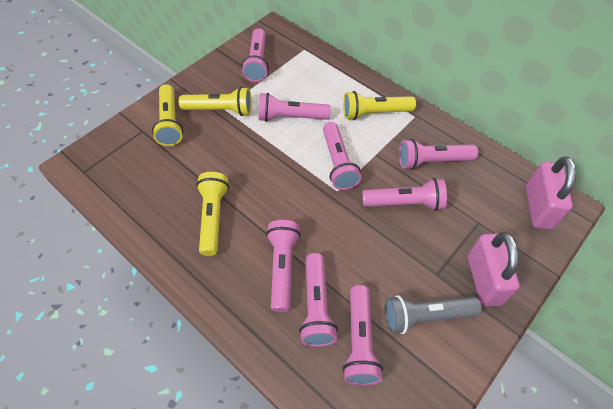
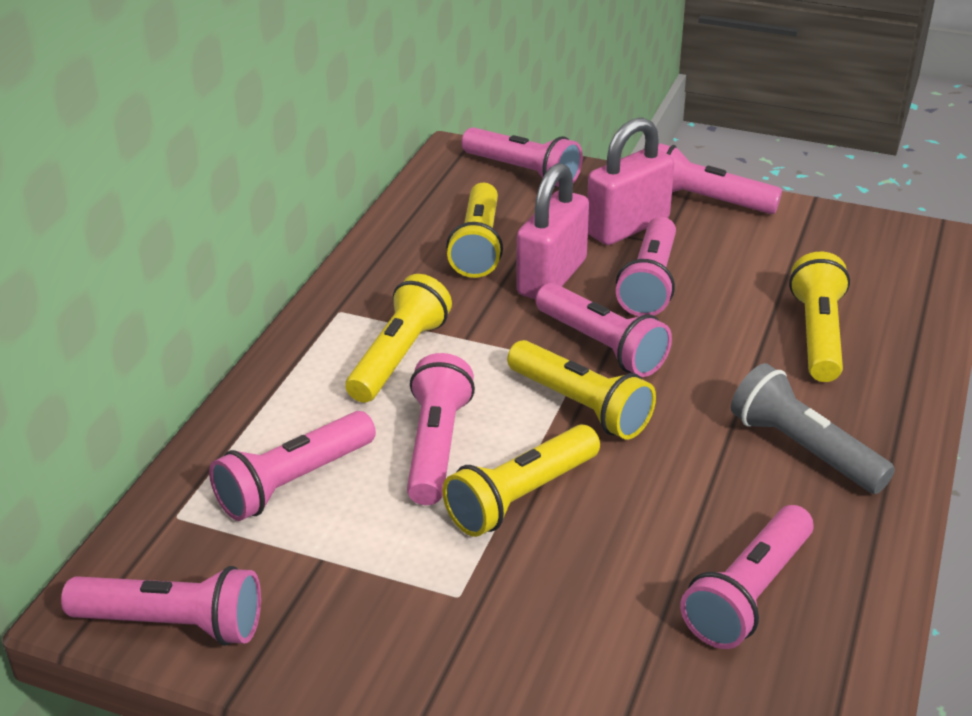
yellow flashlight: 4 -> 5

